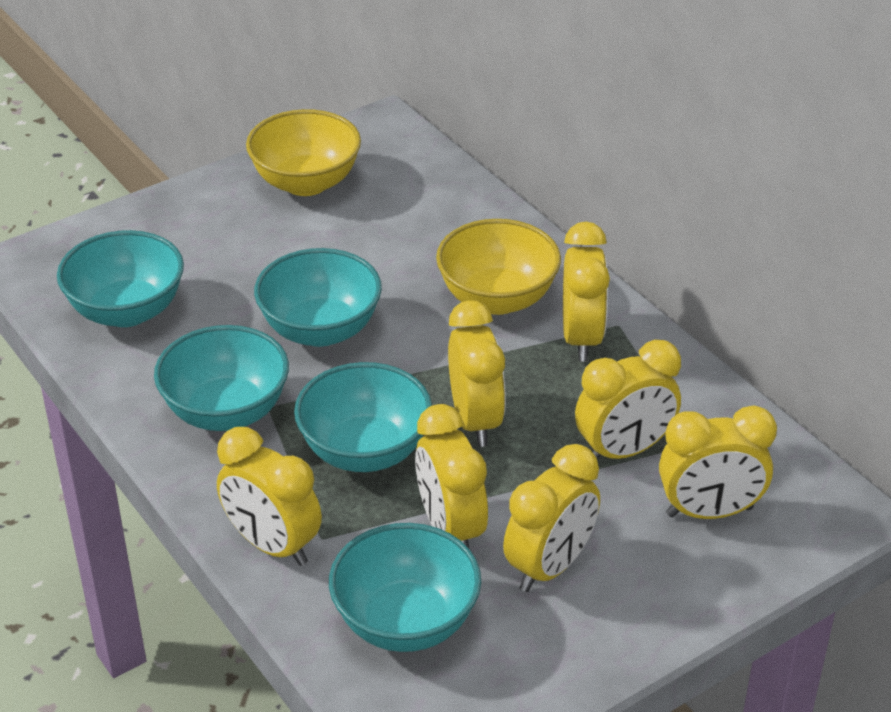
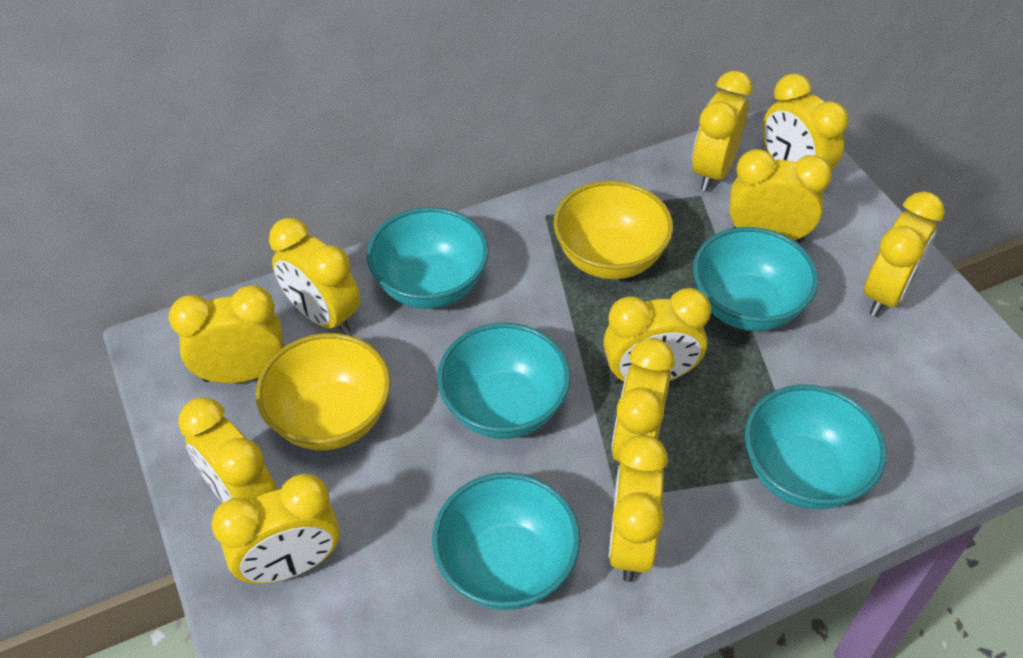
yellow clock: 7 -> 11

